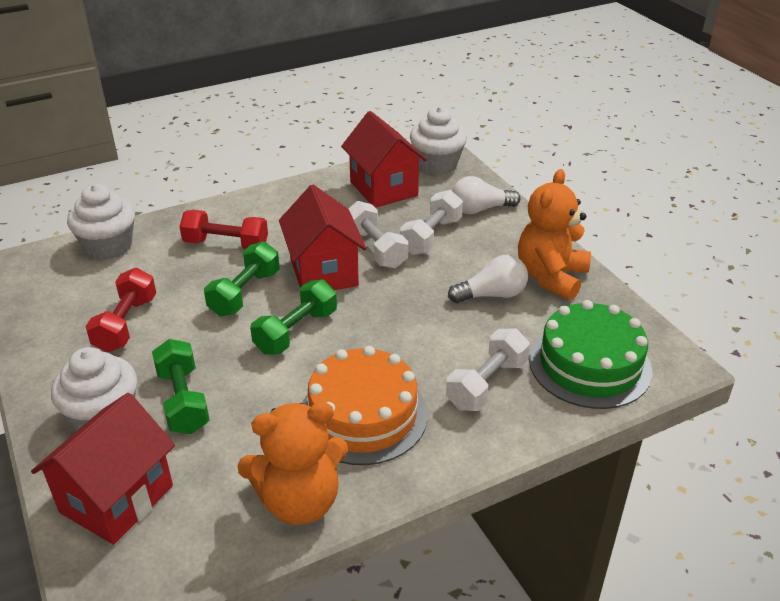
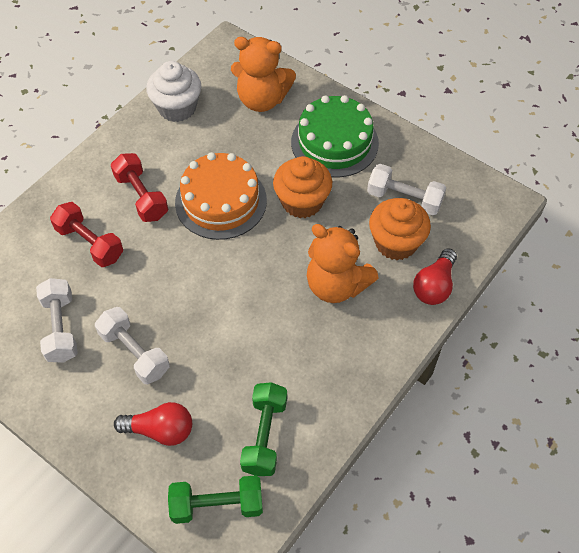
green dumbbell: 3 -> 2
orange cupcake: 0 -> 2
red house: 3 -> 0
red light bulb: 0 -> 2
white cupcake: 3 -> 1
white light bulb: 2 -> 0

